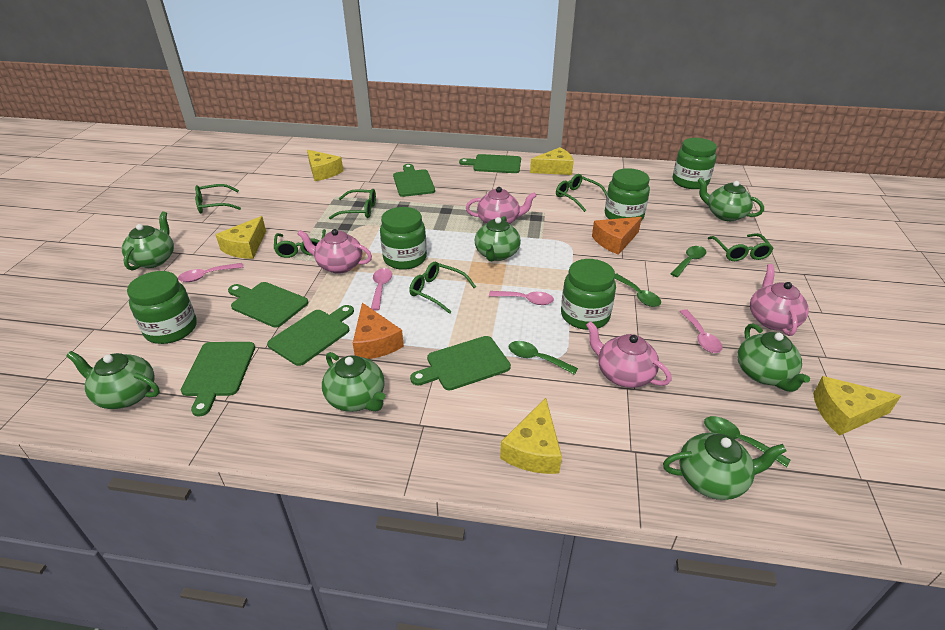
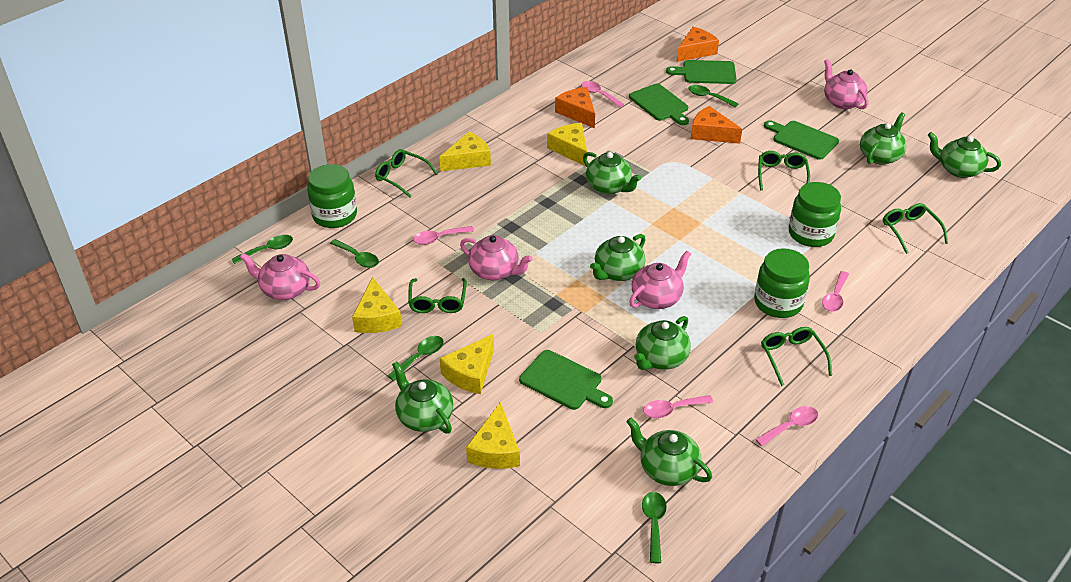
green cutting board: 6 -> 4
green glasses: 6 -> 5
green jar: 5 -> 3
green spoon: 4 -> 5
orange cheese: 2 -> 3
pink spoon: 4 -> 5

